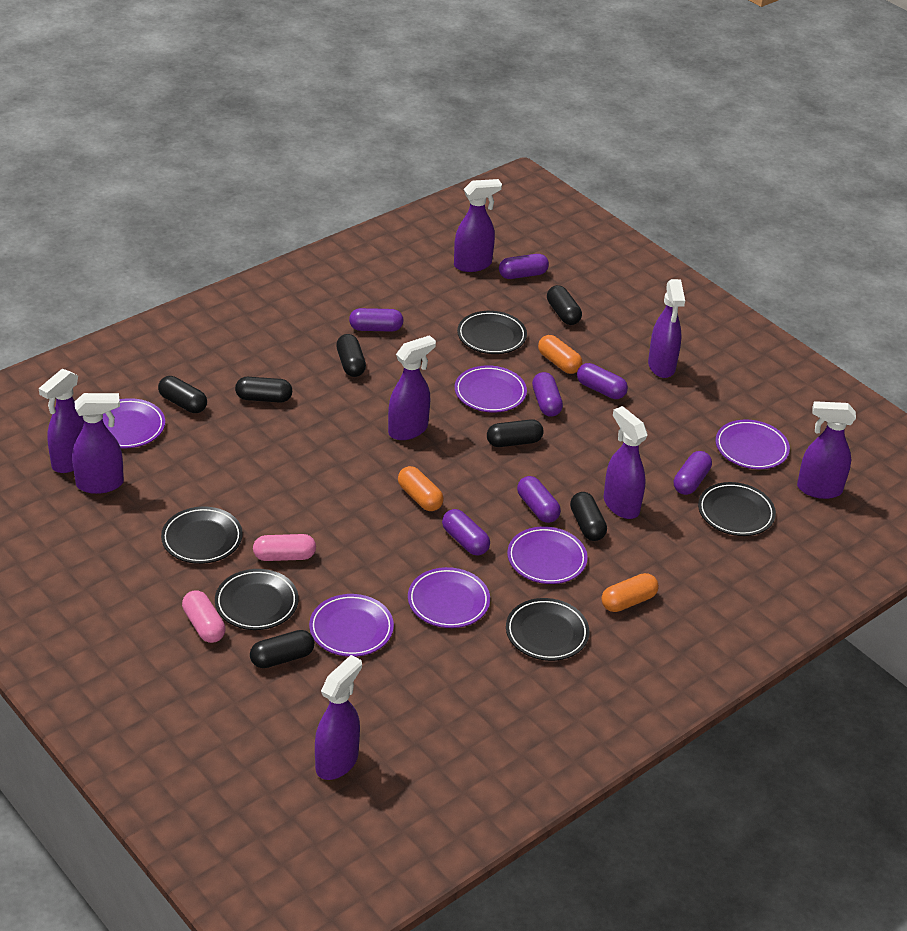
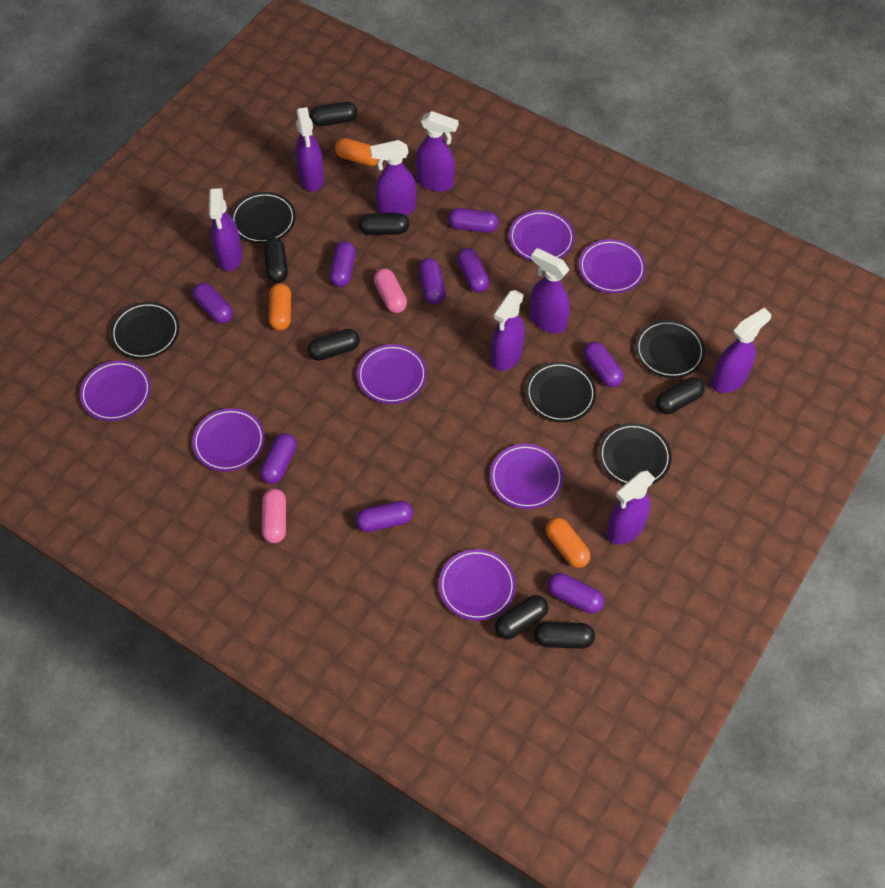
purple capsule: 7 -> 9
purple plate: 6 -> 7

